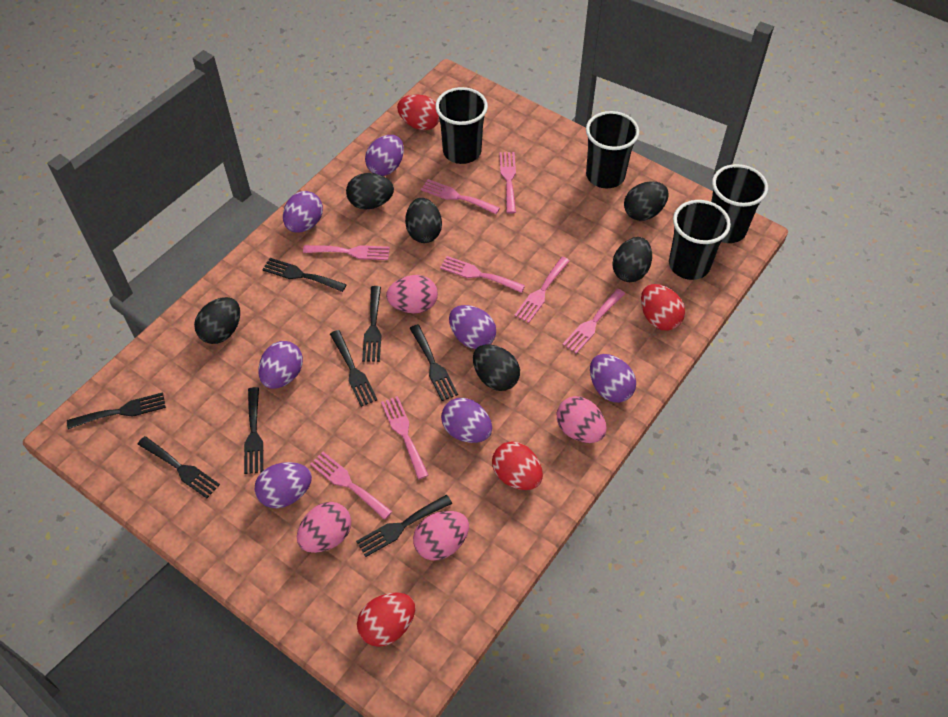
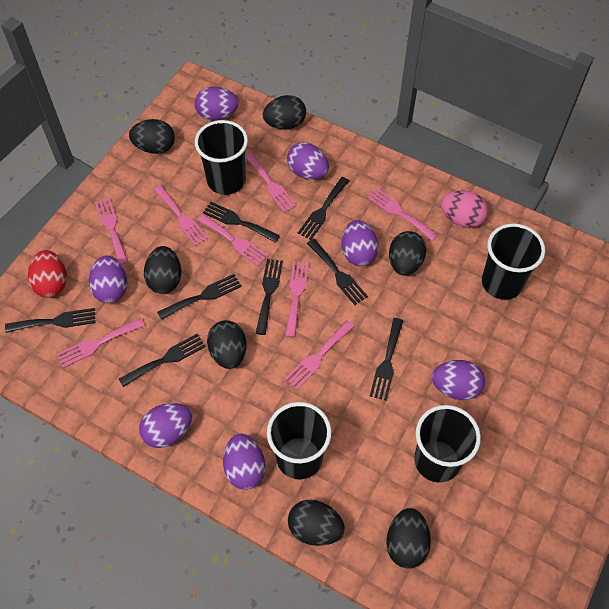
black egg: 6 -> 7
pink egg: 4 -> 1
red egg: 4 -> 1

